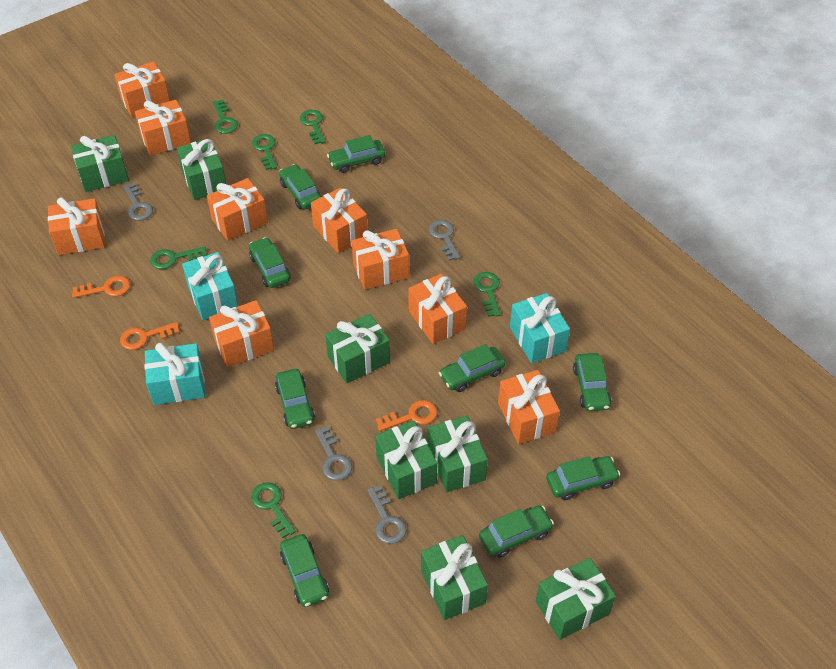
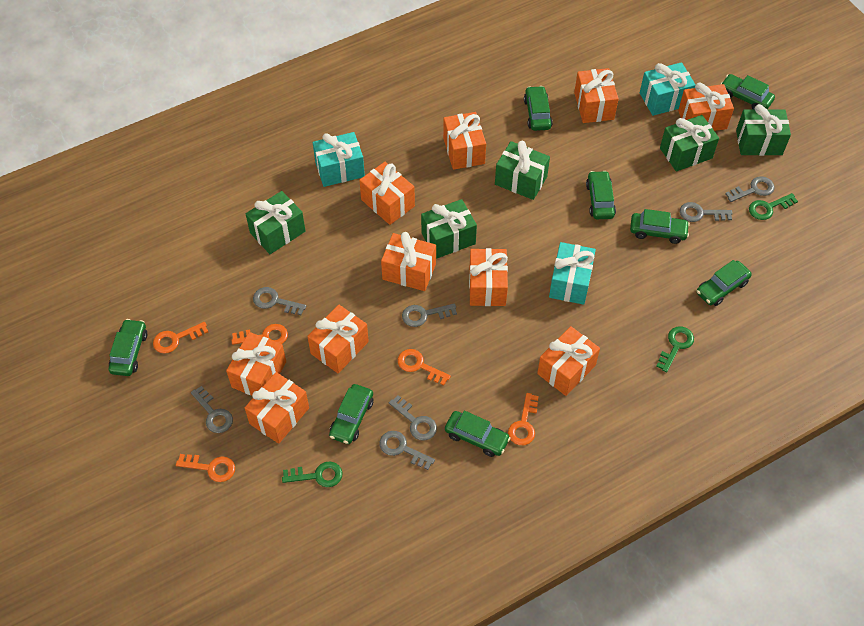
green car: 9 -> 8
green gift: 7 -> 5
green key: 6 -> 3
grey key: 4 -> 7
orange gift: 9 -> 10
orange key: 3 -> 5

